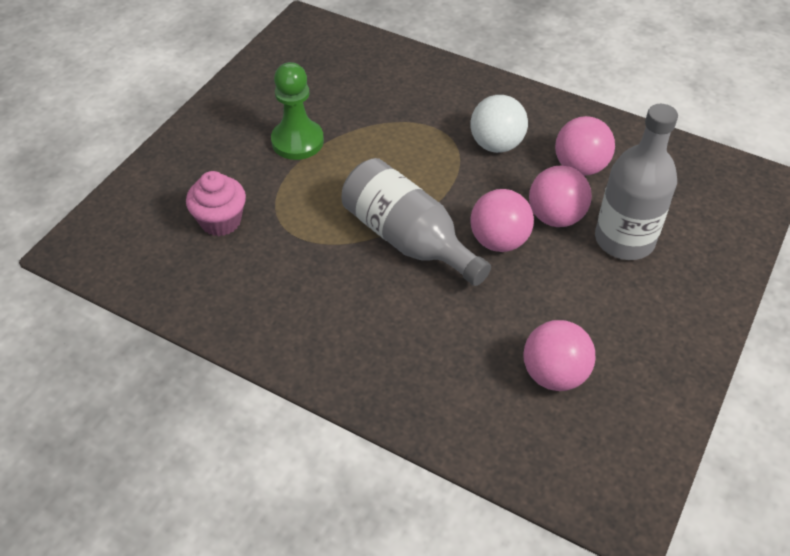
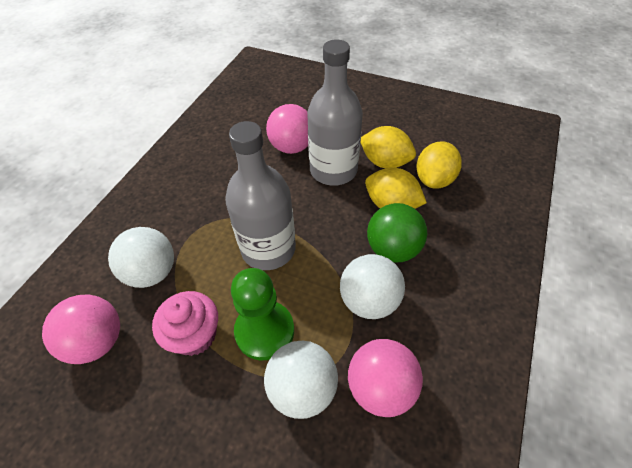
green ball: 0 -> 1
pink ball: 4 -> 3
white ball: 1 -> 3
yellow lemon: 0 -> 3

